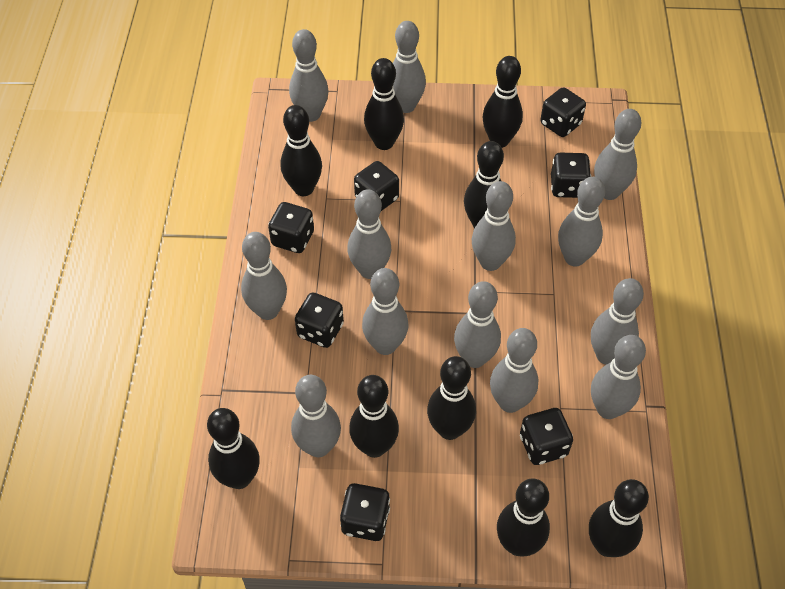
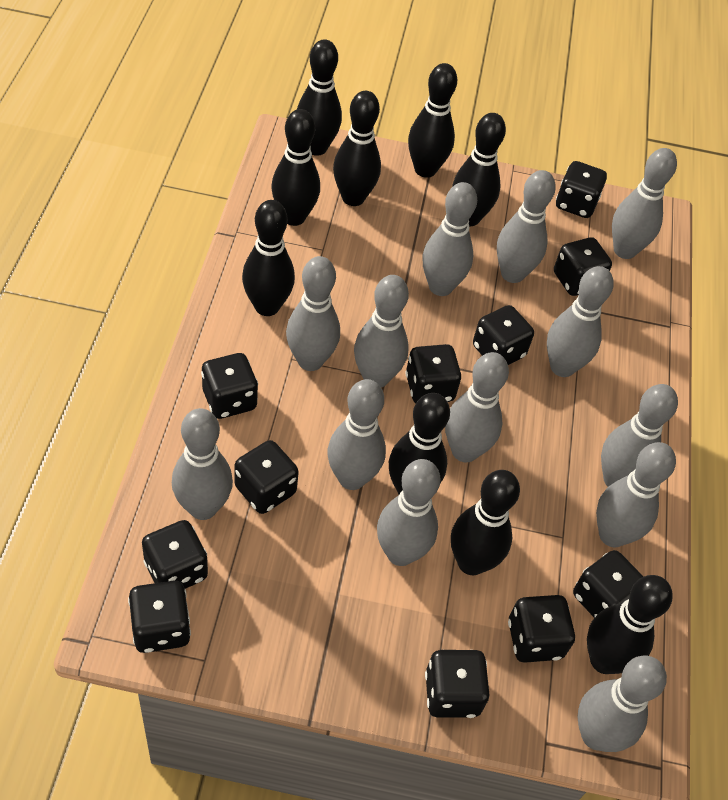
black dice: 7 -> 11

